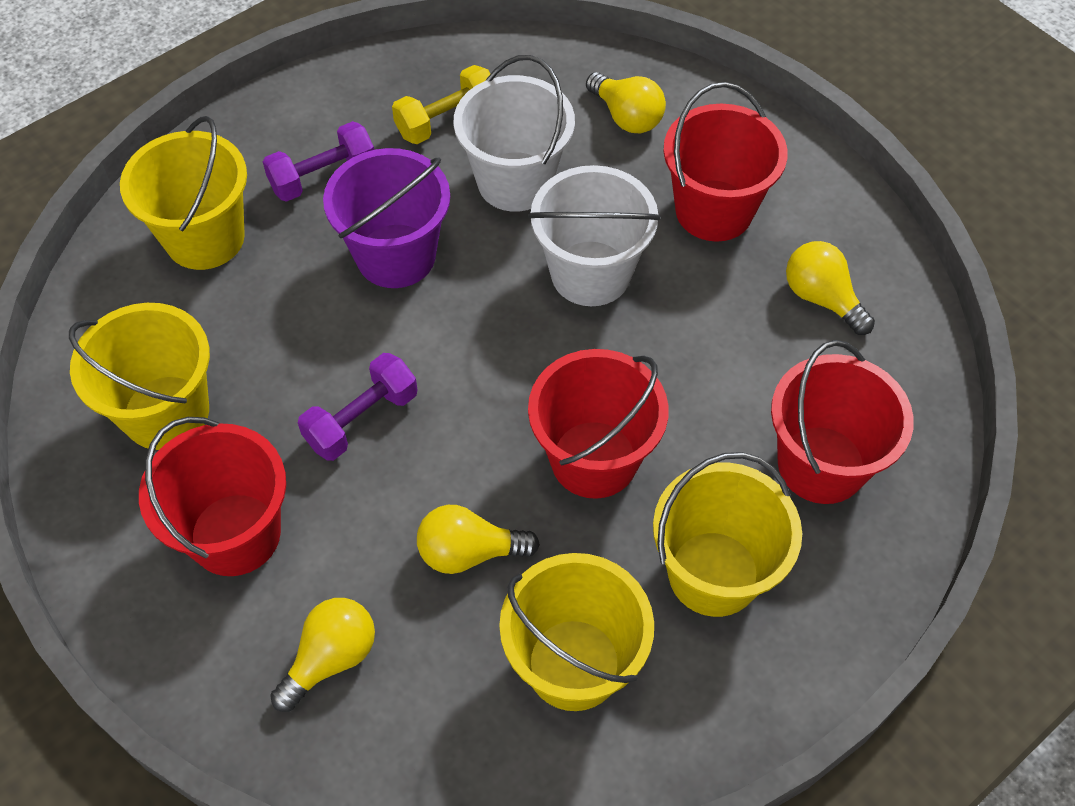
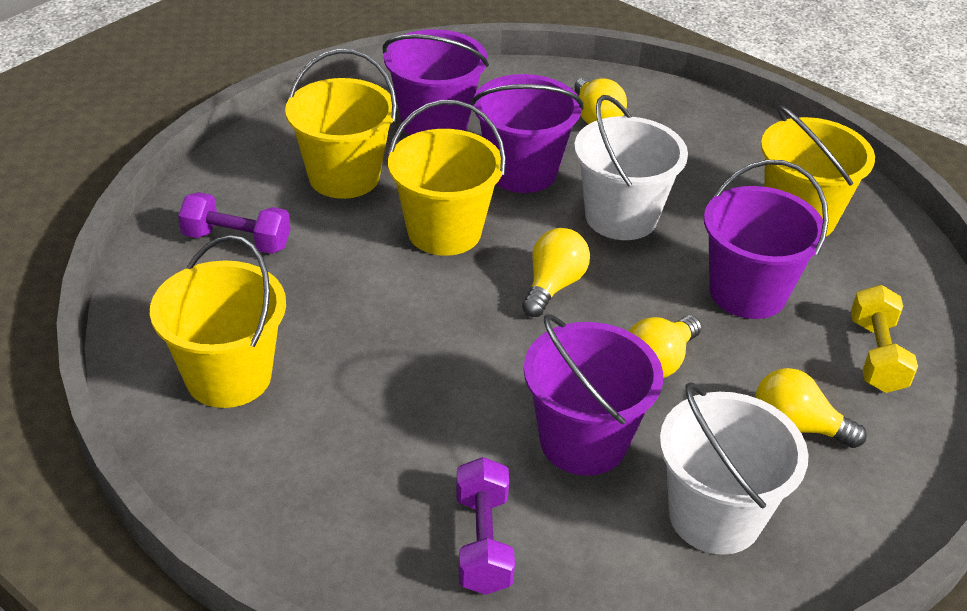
purple bucket: 1 -> 4
red bucket: 4 -> 0

